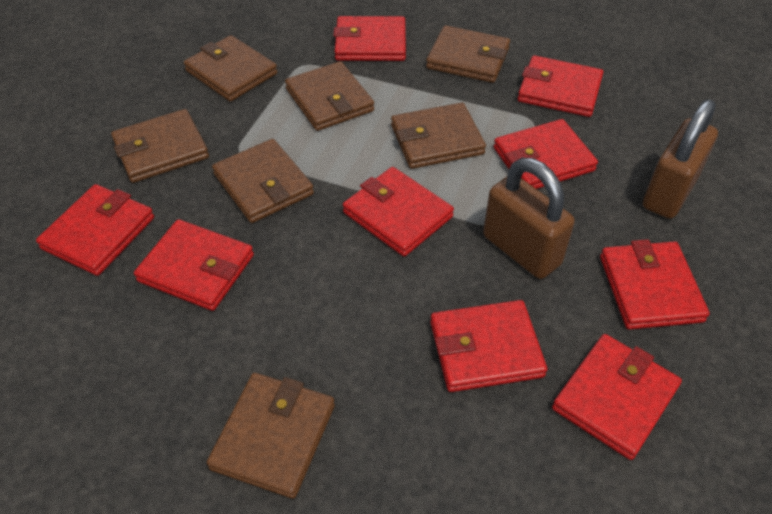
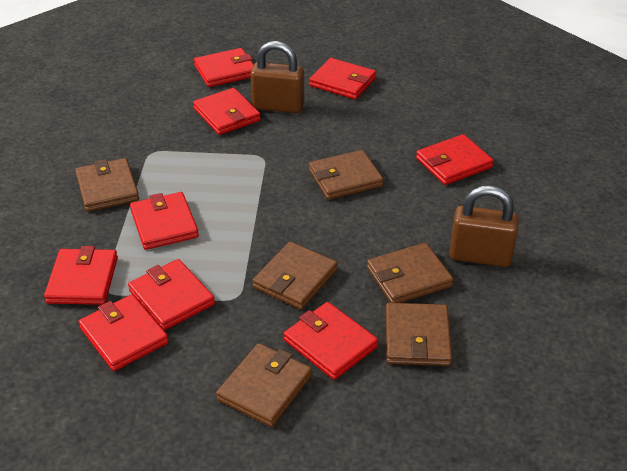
brown wallet: 7 -> 6

